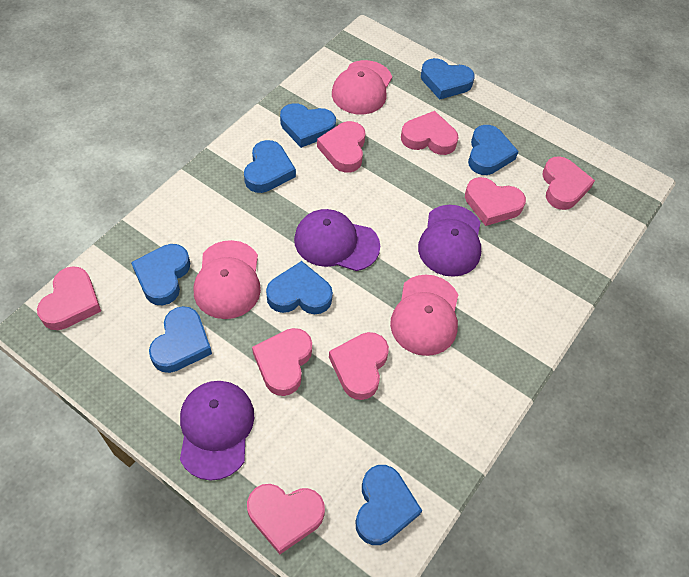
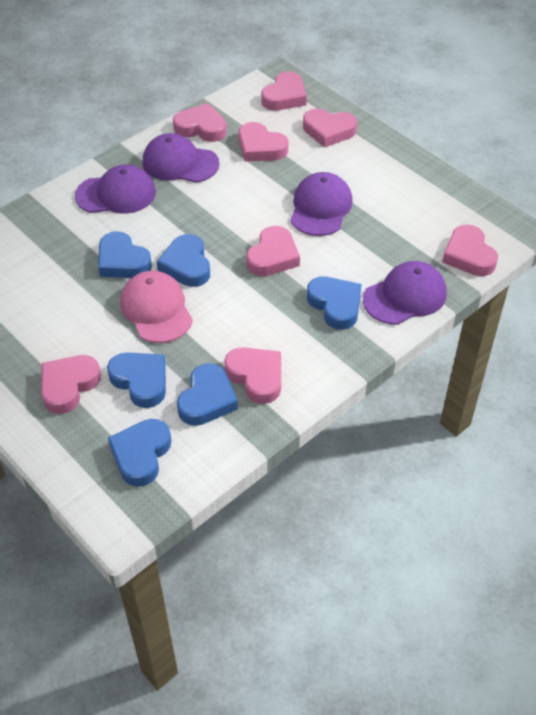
blue heart: 8 -> 6
pink cap: 3 -> 1
purple cap: 3 -> 4

